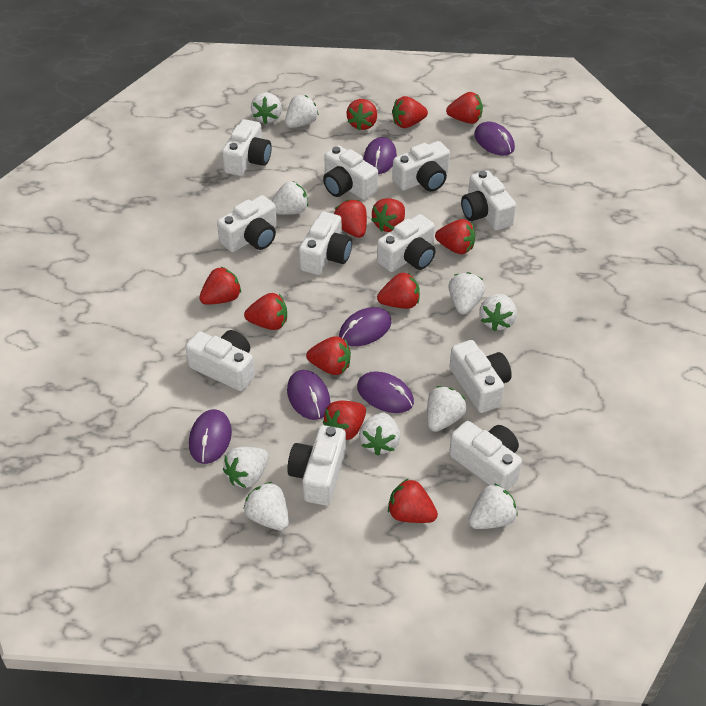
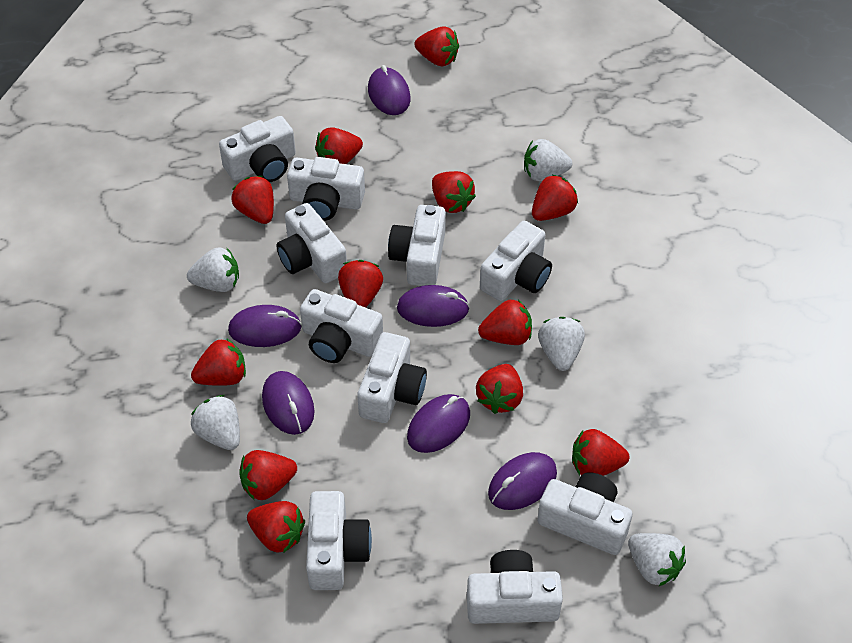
white camera: 11 -> 10
white strawberry: 10 -> 5

